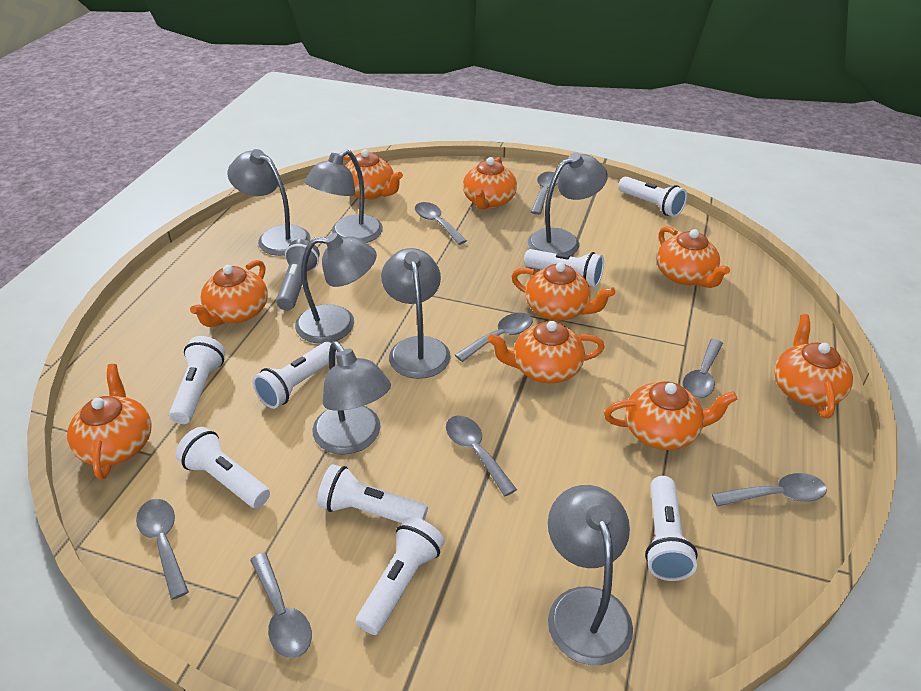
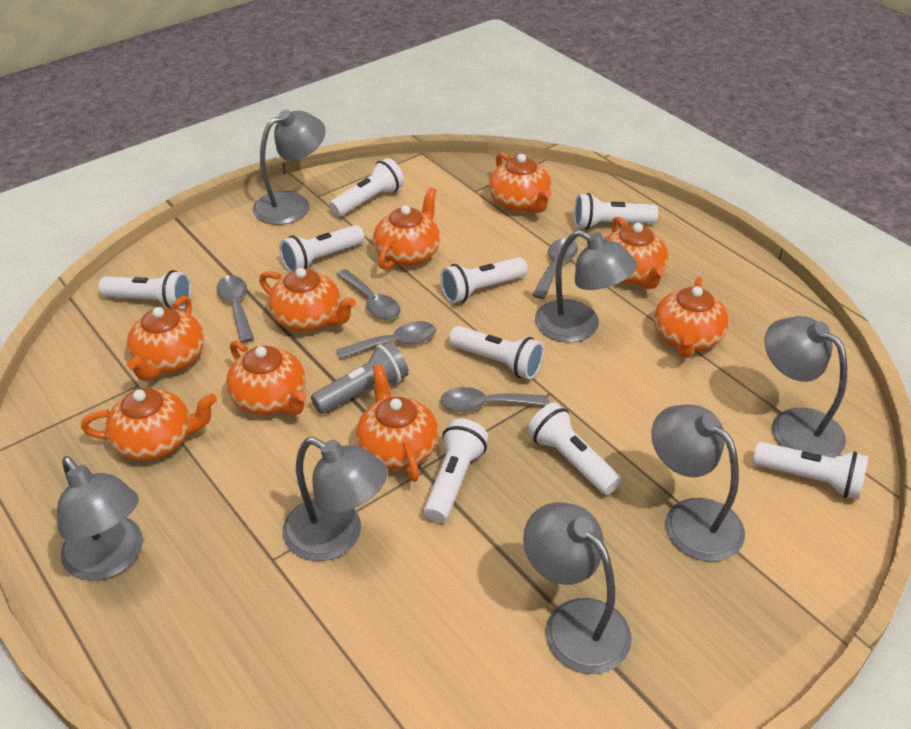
grey spoon: 8 -> 5
white flashlight: 8 -> 9

